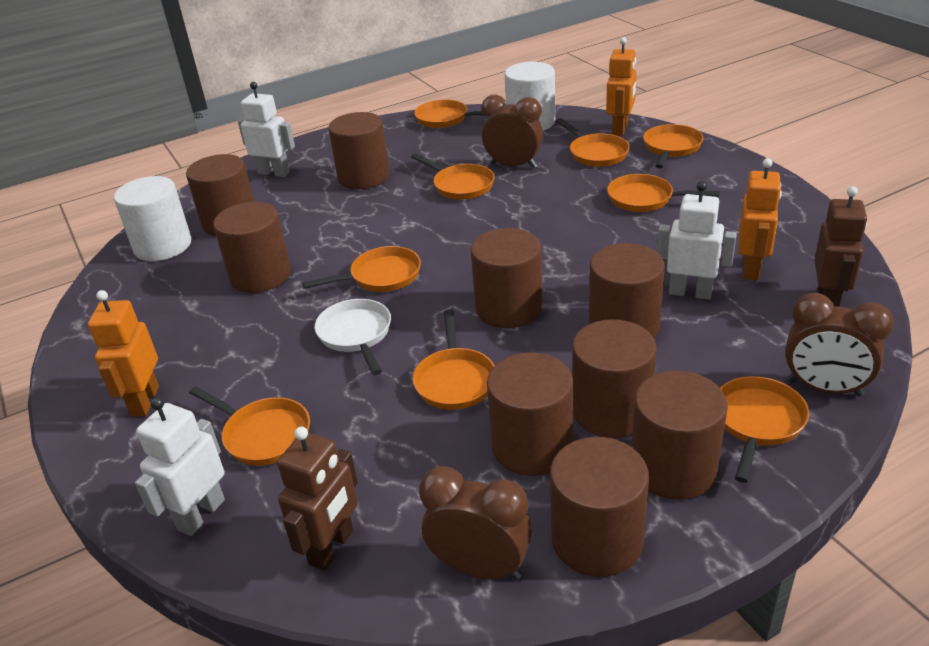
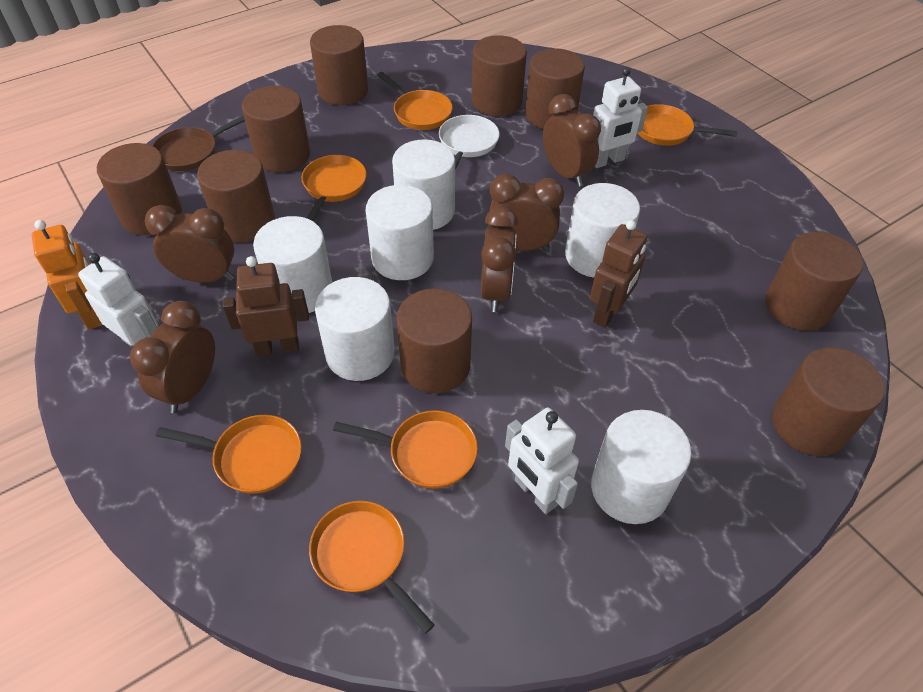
brown clock: 3 -> 5
brown pan: 0 -> 1
orange pan: 9 -> 6
orange robot: 3 -> 1
white cylinder: 2 -> 6

